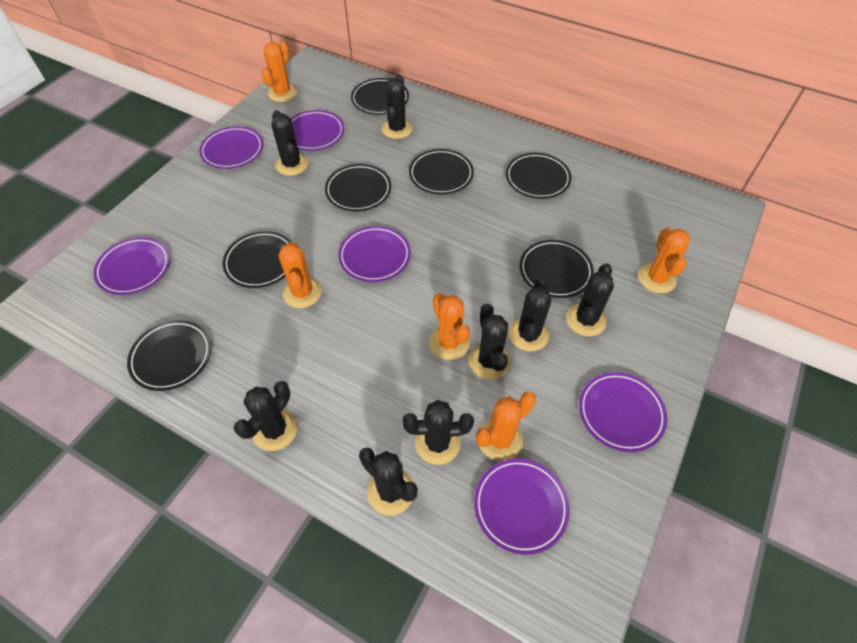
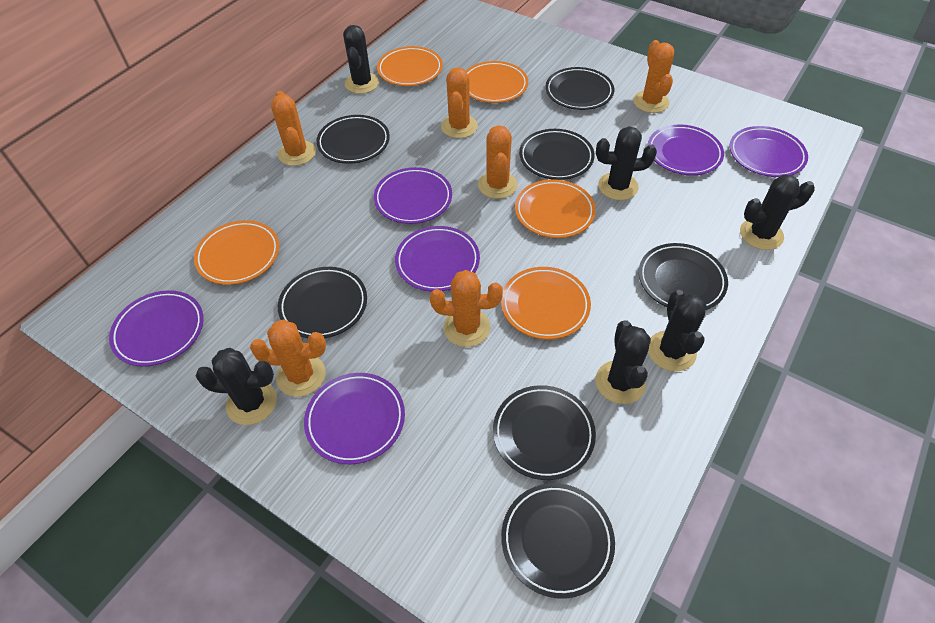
black cactus: 8 -> 6
orange cactus: 5 -> 6
orange plate: 0 -> 5

